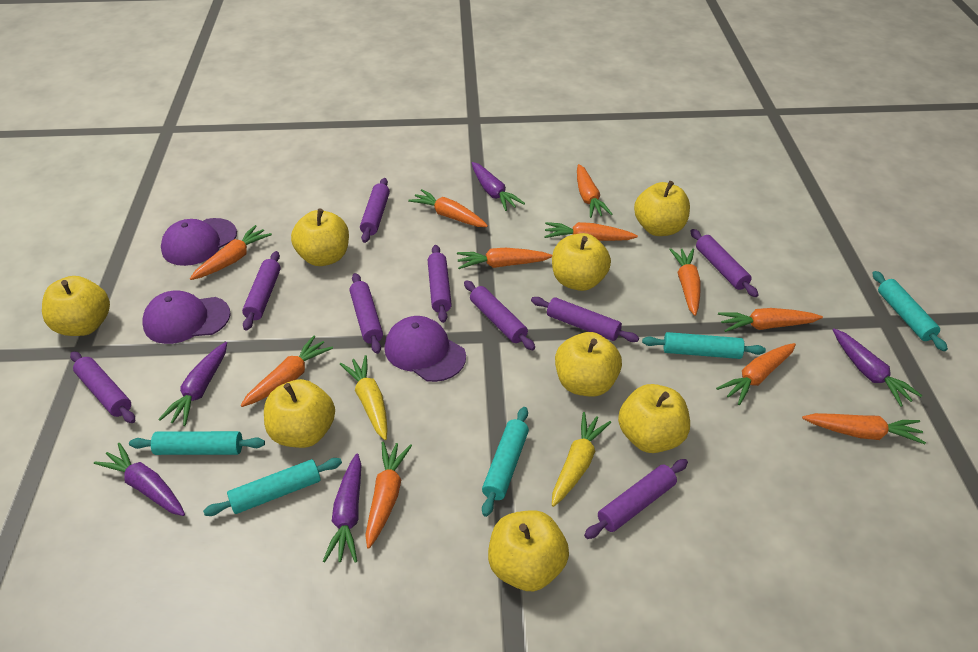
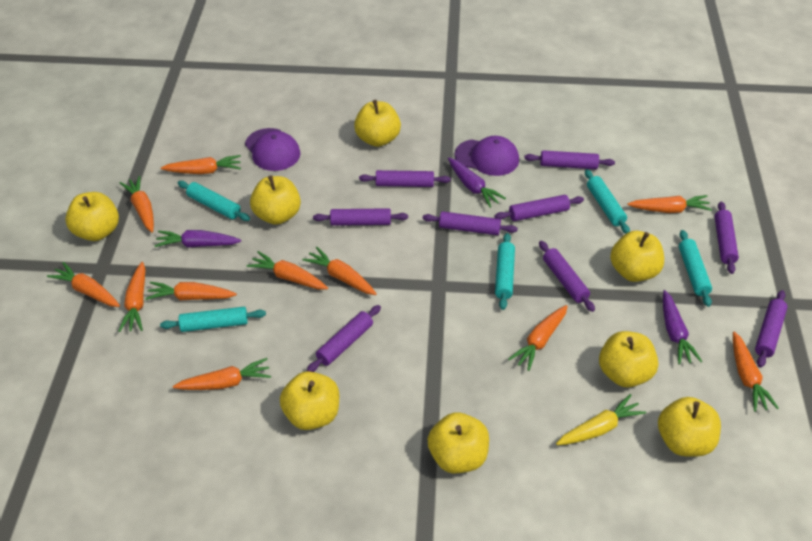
purple cap: 3 -> 2
purple carrot: 5 -> 3
yellow carrot: 2 -> 1

